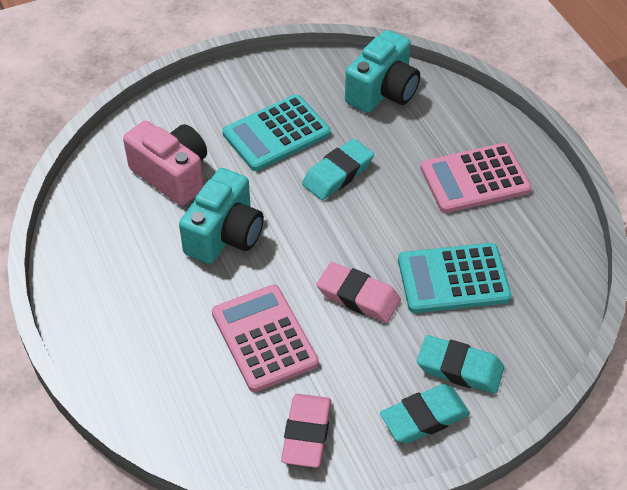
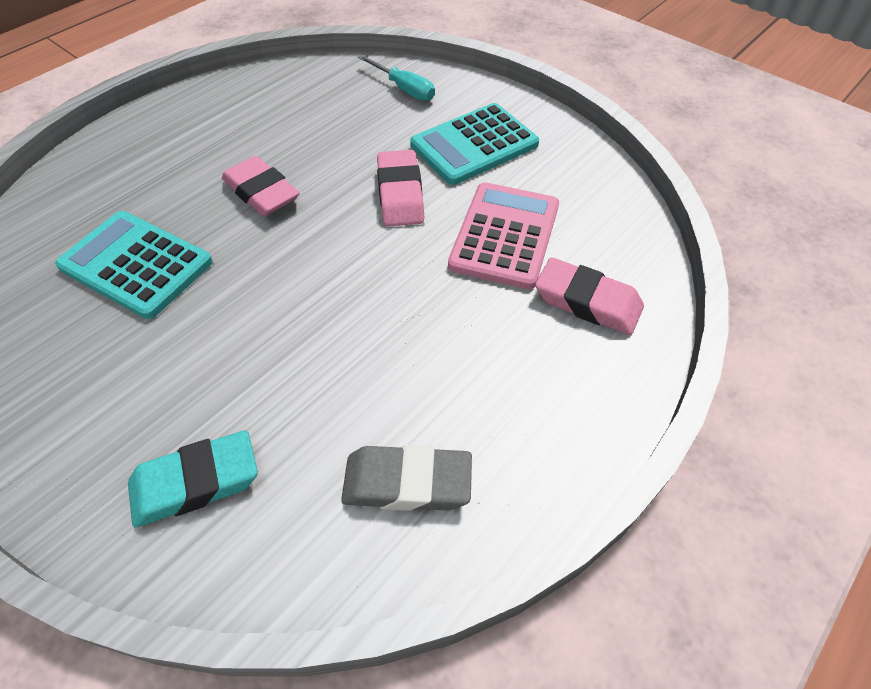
grey eraser: 0 -> 1
pink calculator: 2 -> 1
pink camera: 1 -> 0
pink eraser: 2 -> 3
turquoise camera: 2 -> 0
turquoise eraser: 3 -> 1
turquoise screwdriver: 0 -> 1

